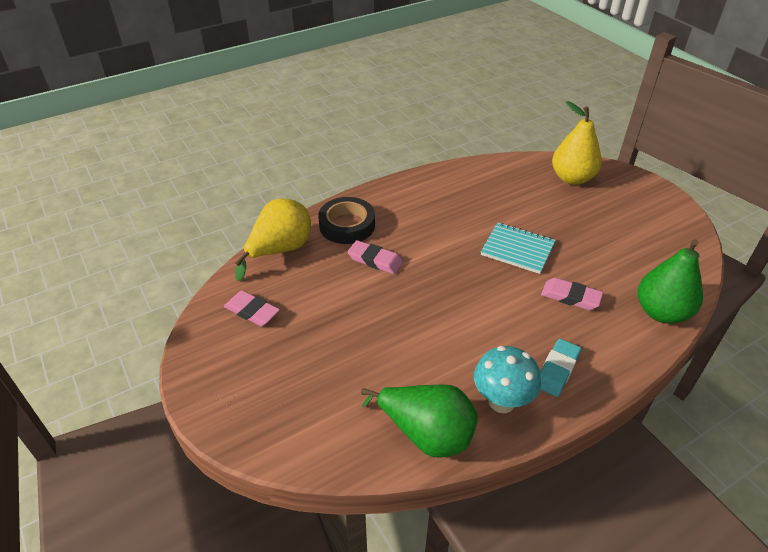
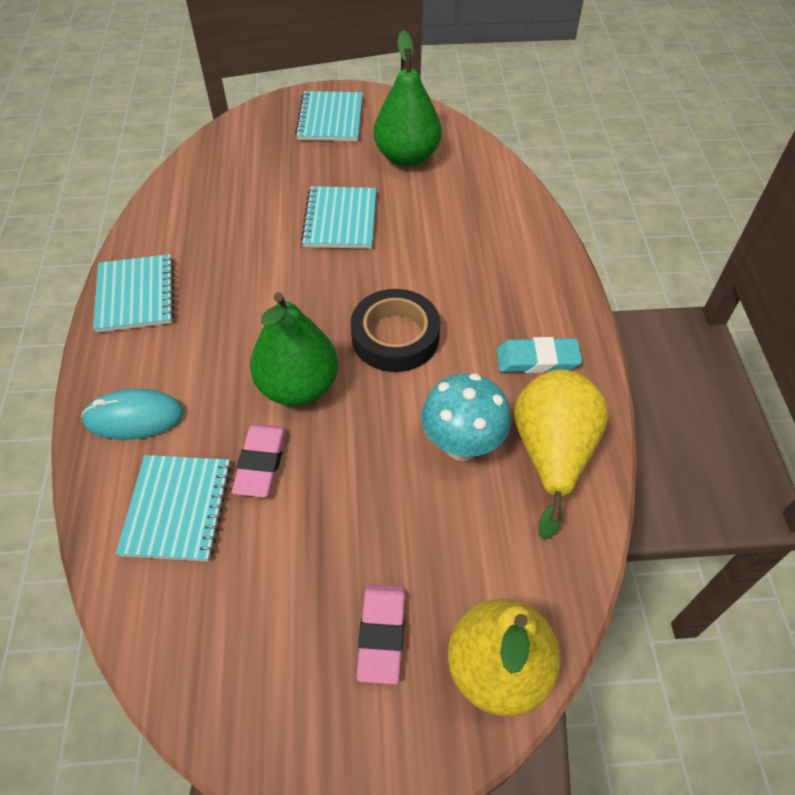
pink eraser: 3 -> 2
turquoise mouse: 0 -> 1
turquoise notebook: 1 -> 4

